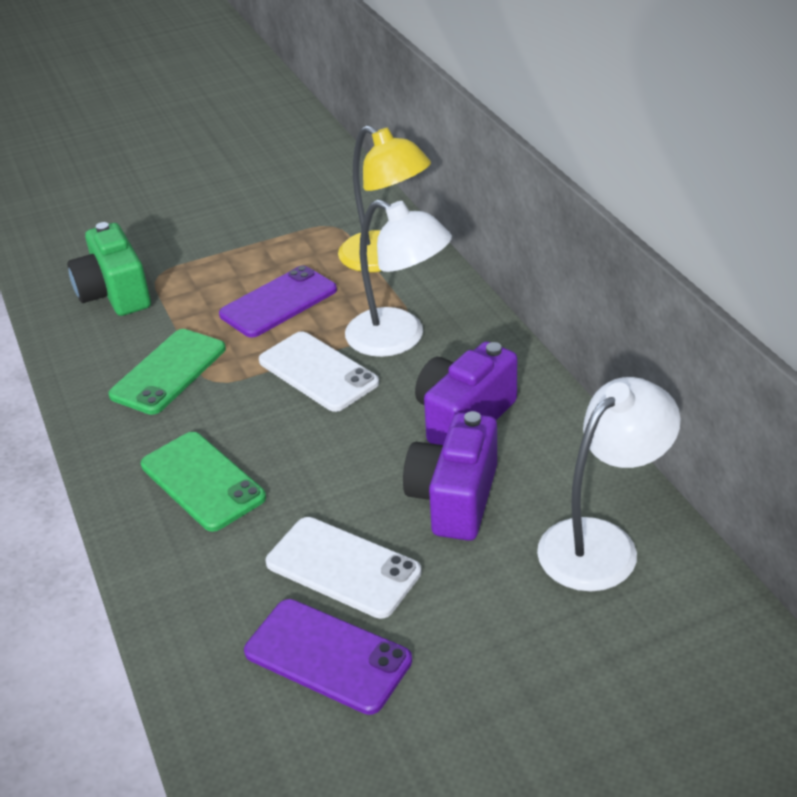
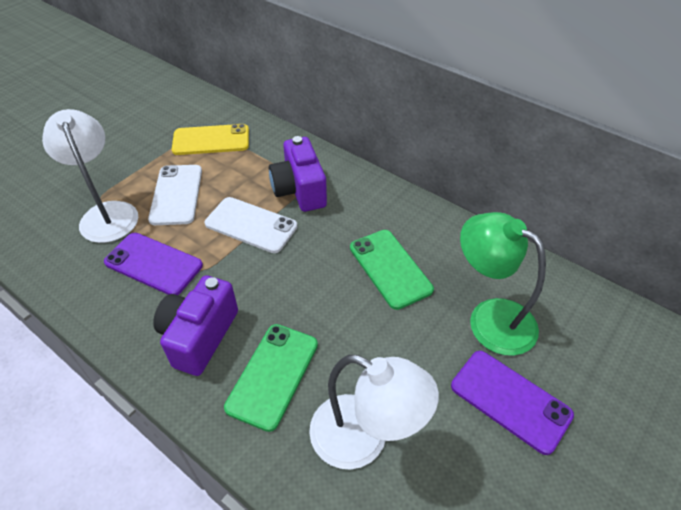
green camera: 1 -> 0
green lamp: 0 -> 1
yellow lamp: 1 -> 0
yellow phone: 0 -> 1

